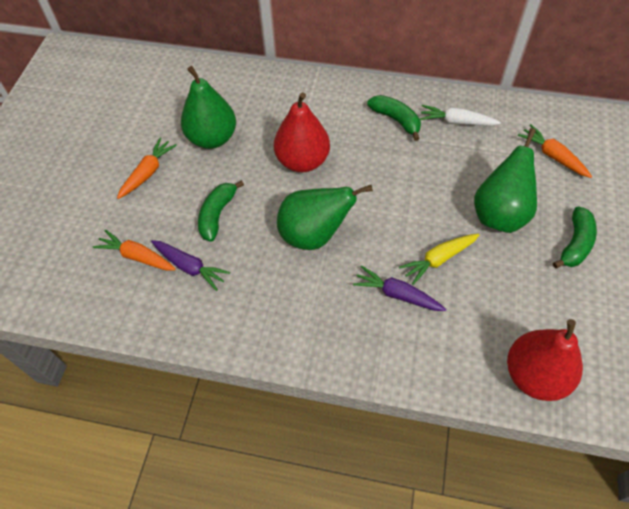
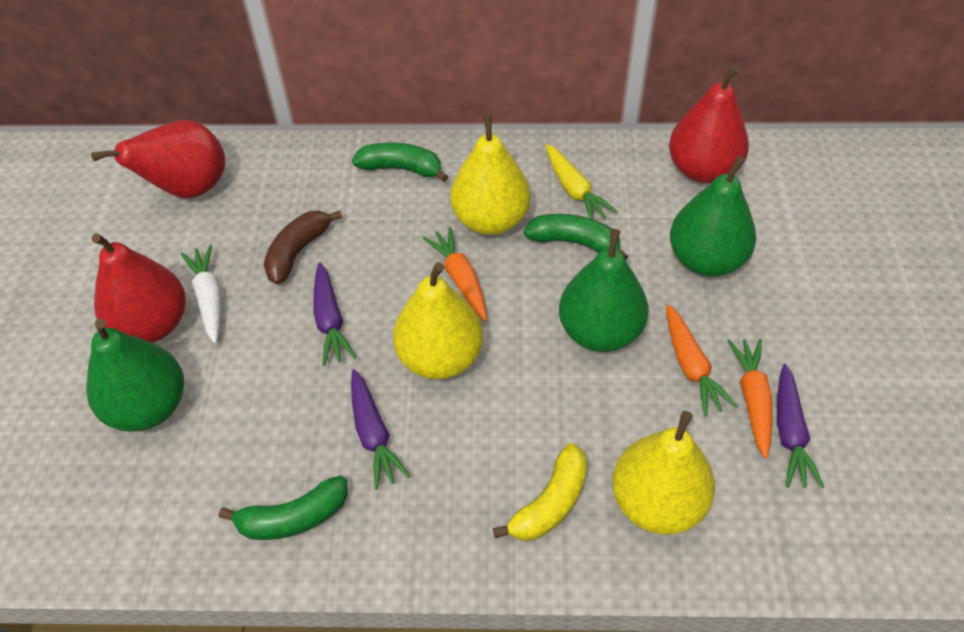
brown banana: 0 -> 1
purple carrot: 2 -> 3
red pear: 2 -> 3
yellow banana: 0 -> 1
yellow pear: 0 -> 3

